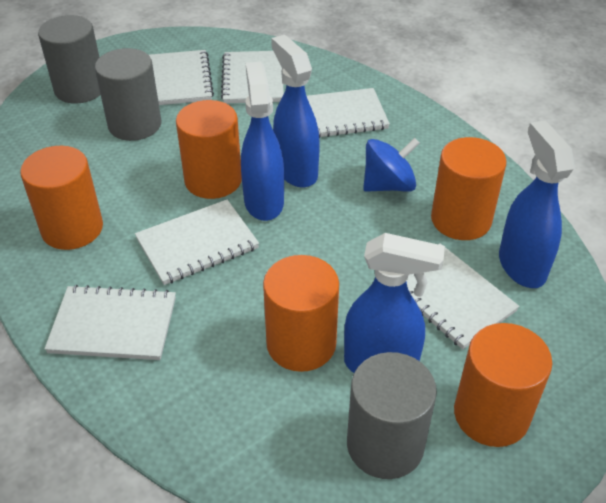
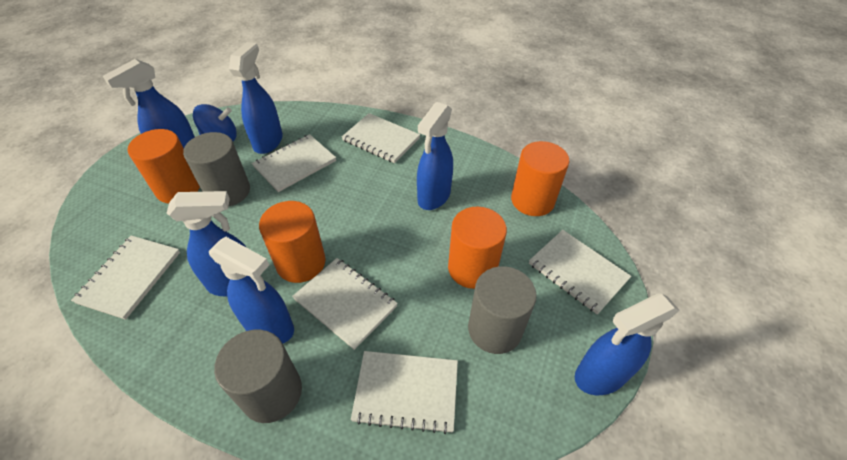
blue spray bottle: 4 -> 6
orange cylinder: 5 -> 4

